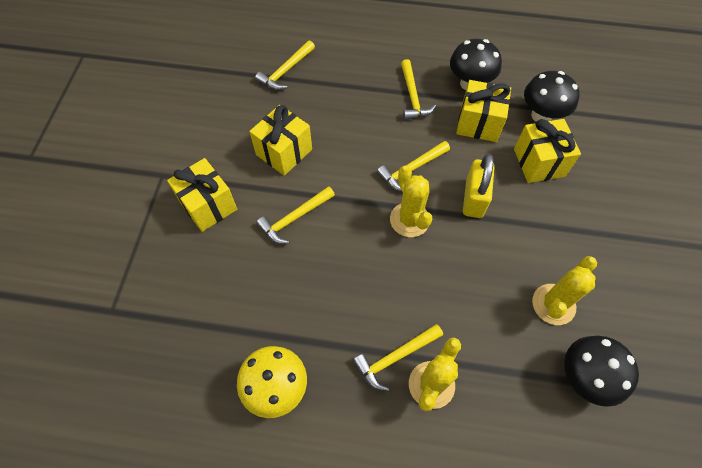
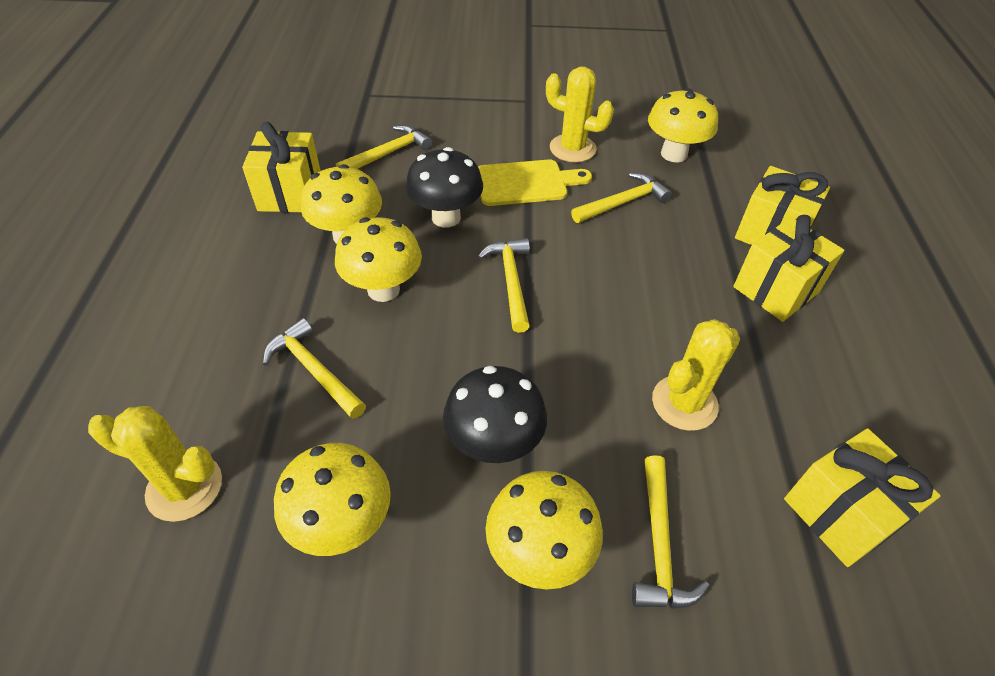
black mushroom: 3 -> 2
yellow cutting board: 0 -> 1
yellow mushroom: 1 -> 5
yellow padlock: 1 -> 0

